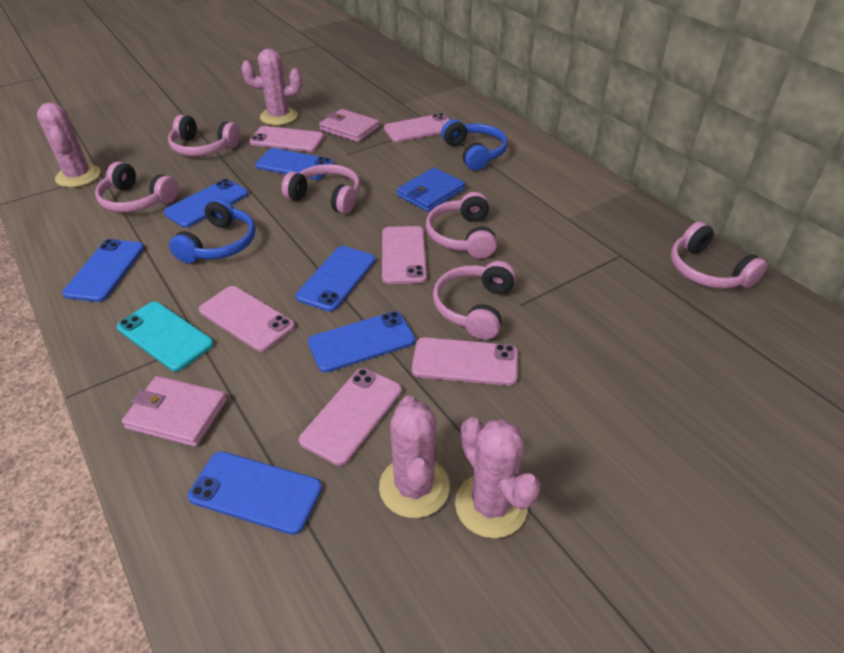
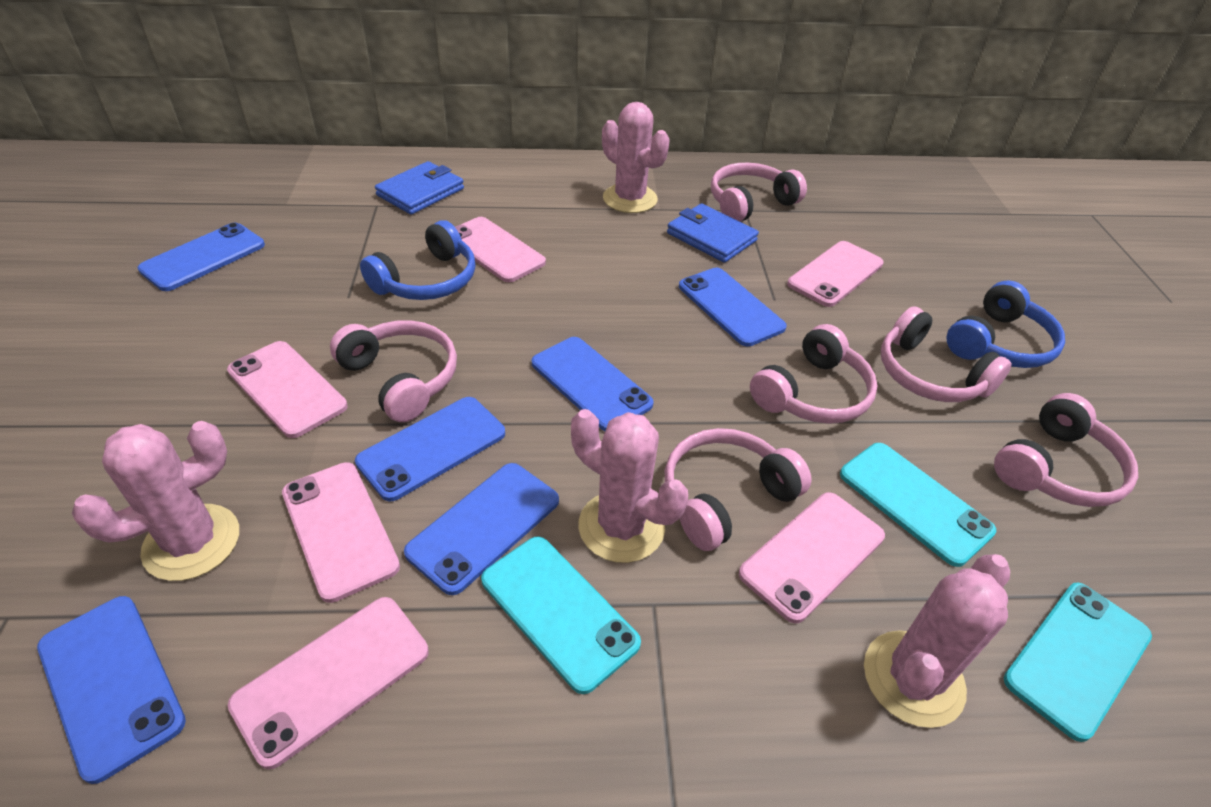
blue wallet: 1 -> 2
pink wallet: 2 -> 0
turquoise phone: 1 -> 3

